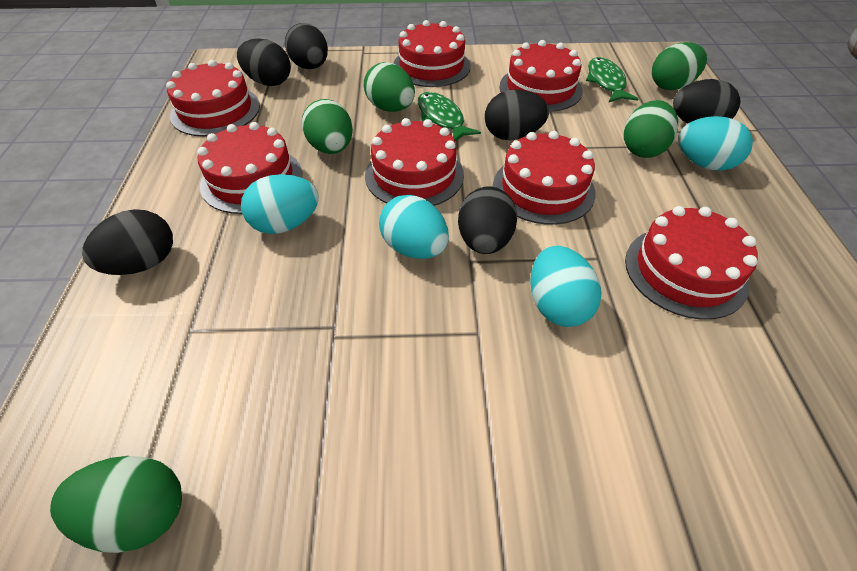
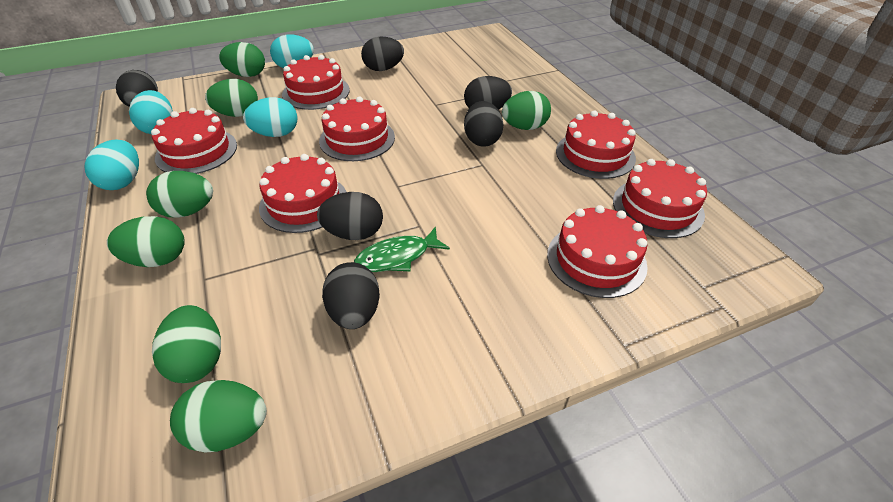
green egg: 5 -> 7
green fish: 2 -> 1

